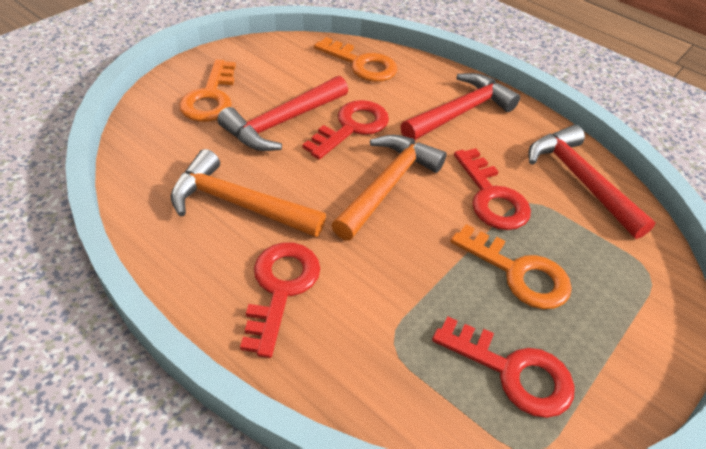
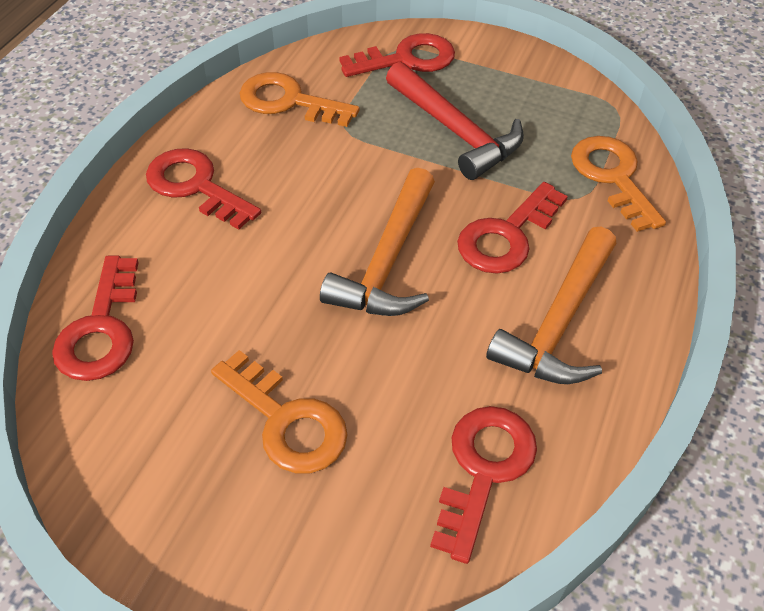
red hammer: 3 -> 1
red key: 4 -> 5

